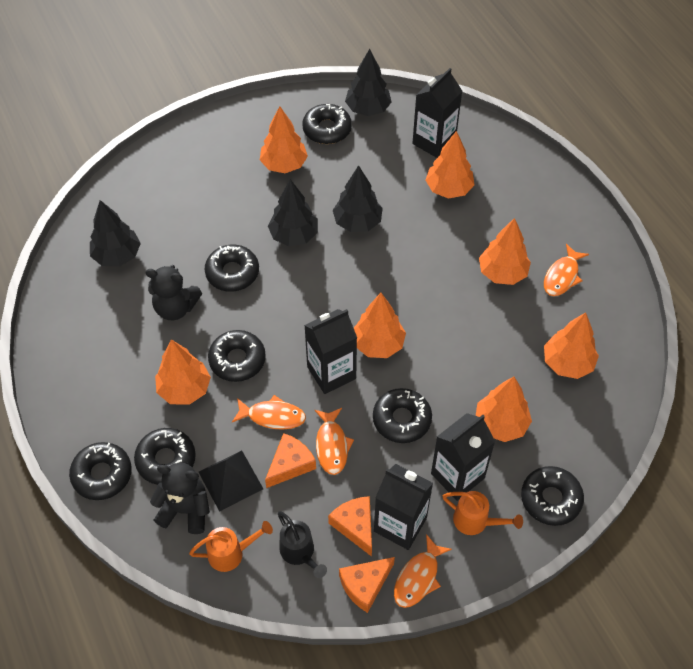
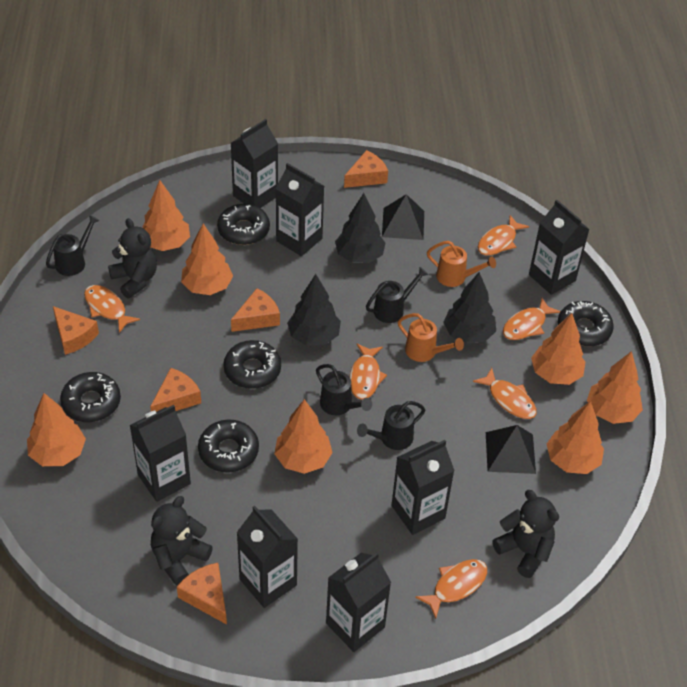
black carton: 4 -> 7
black donut: 7 -> 5
black pyramid: 1 -> 2
black teddy bear: 2 -> 3
black tree: 4 -> 3
black watering can: 1 -> 4
orange cheese: 3 -> 5
orange fish: 4 -> 6

